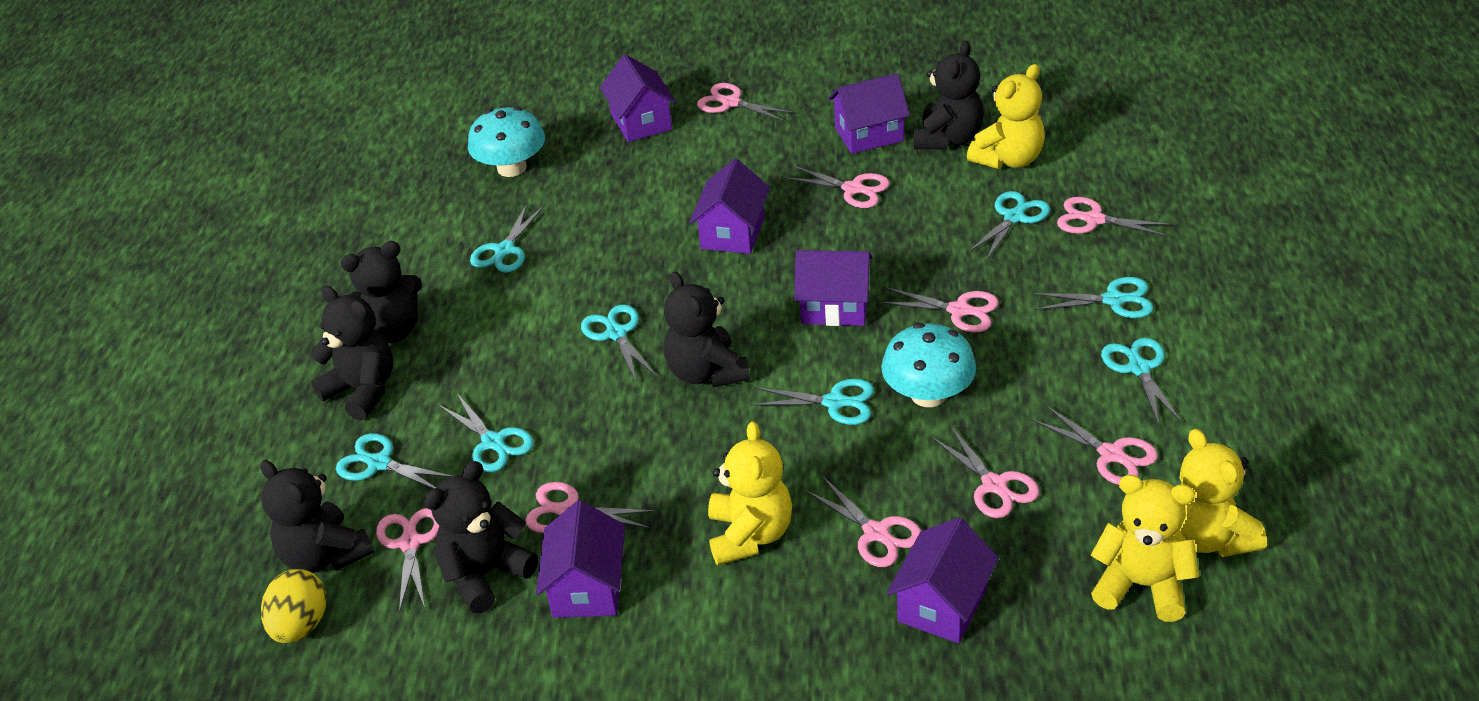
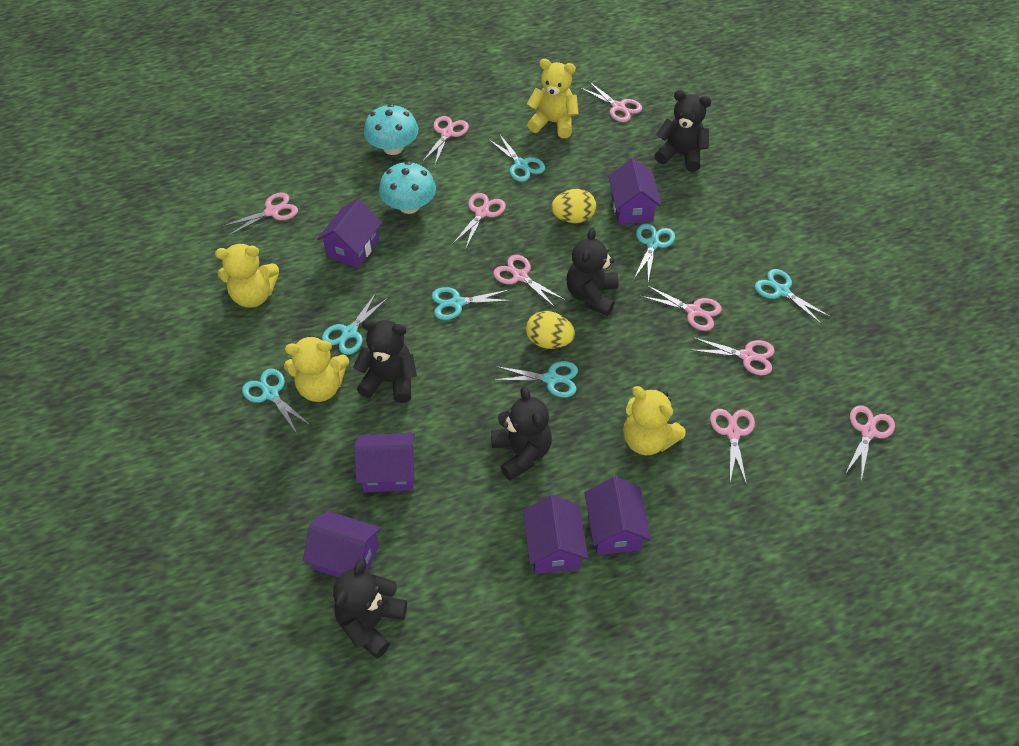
black teddy bear: 6 -> 5
turquoise scissors: 8 -> 7
yellow egg: 1 -> 2

